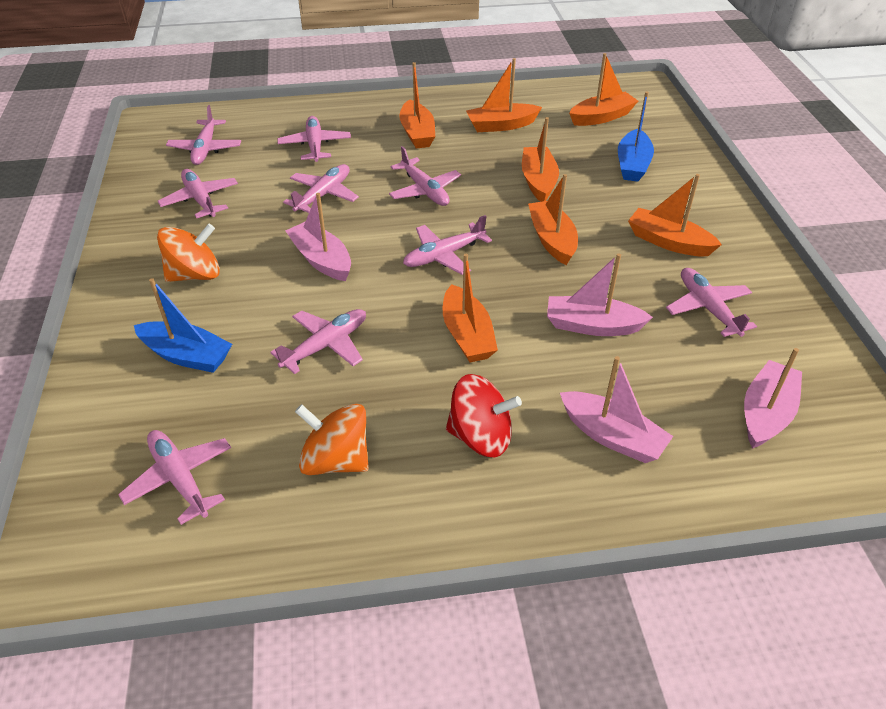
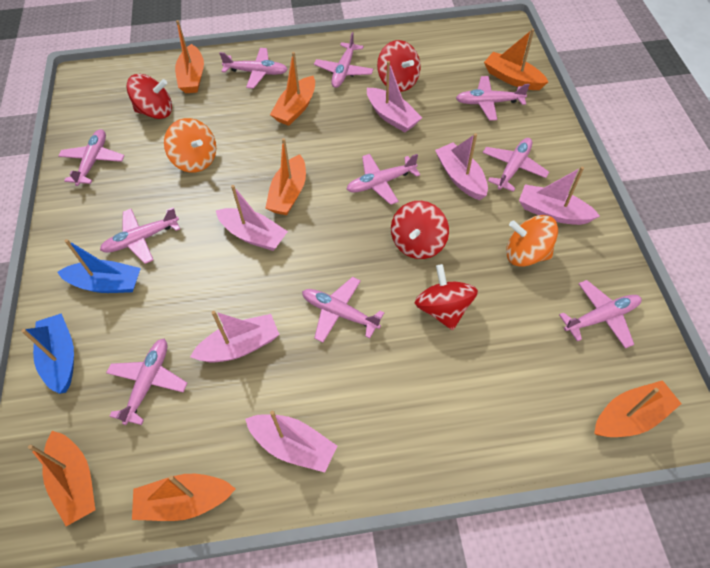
pink boat: 4 -> 6
pink plane: 9 -> 10
red spinning top: 1 -> 4

